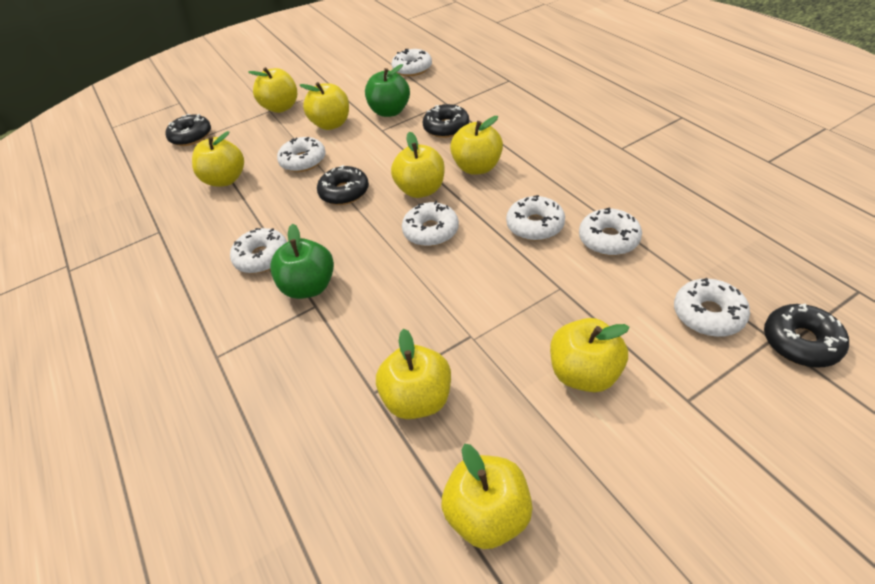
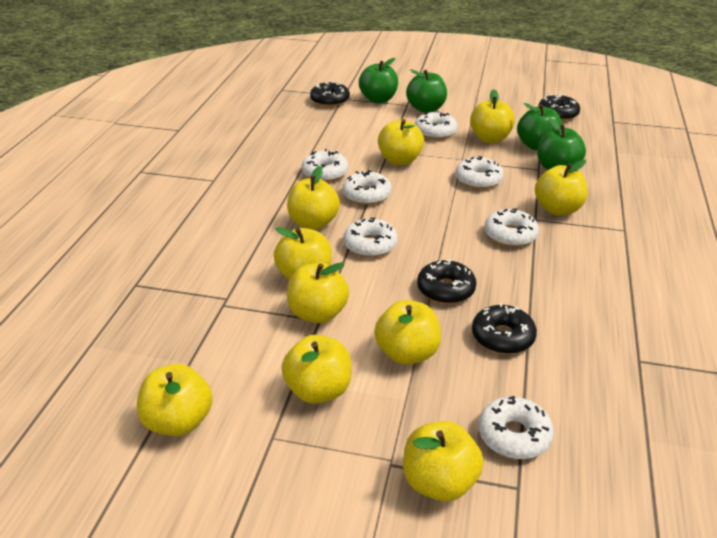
green apple: 2 -> 4
yellow apple: 8 -> 10

